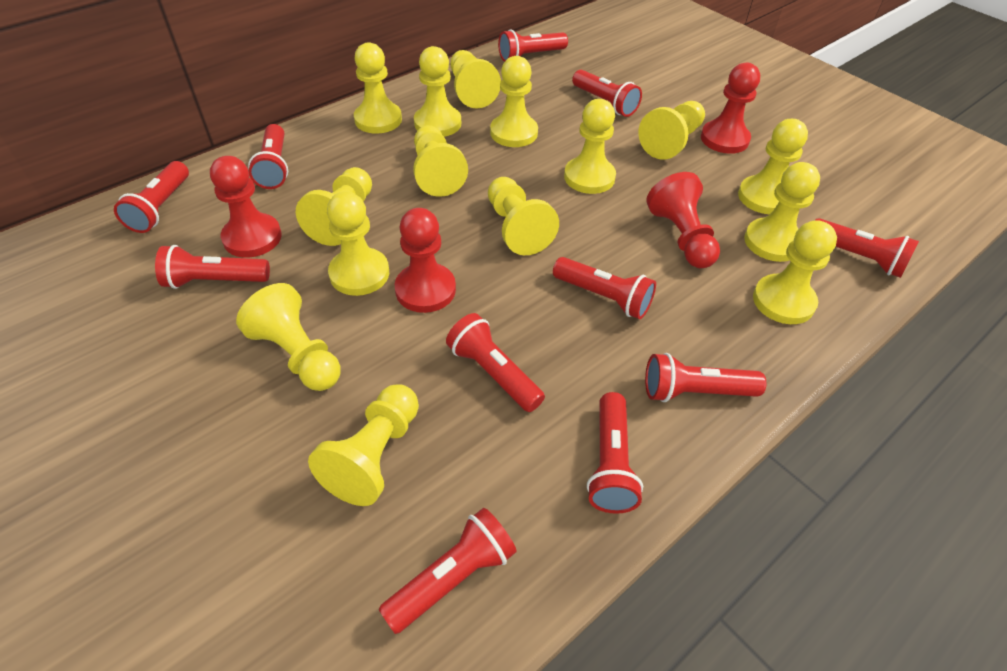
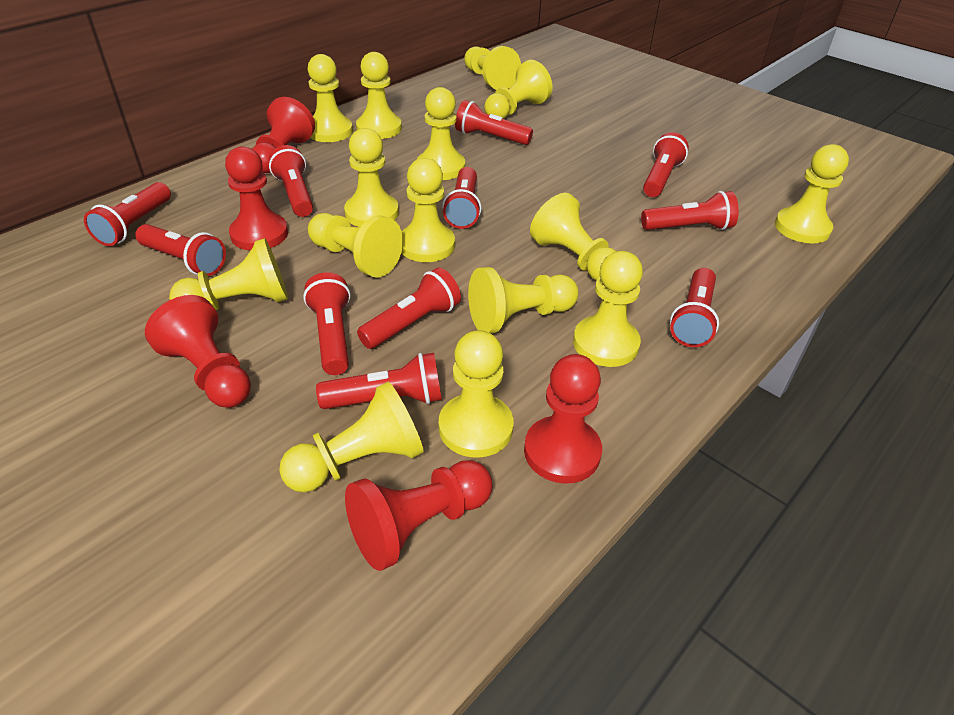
red pawn: 4 -> 5

